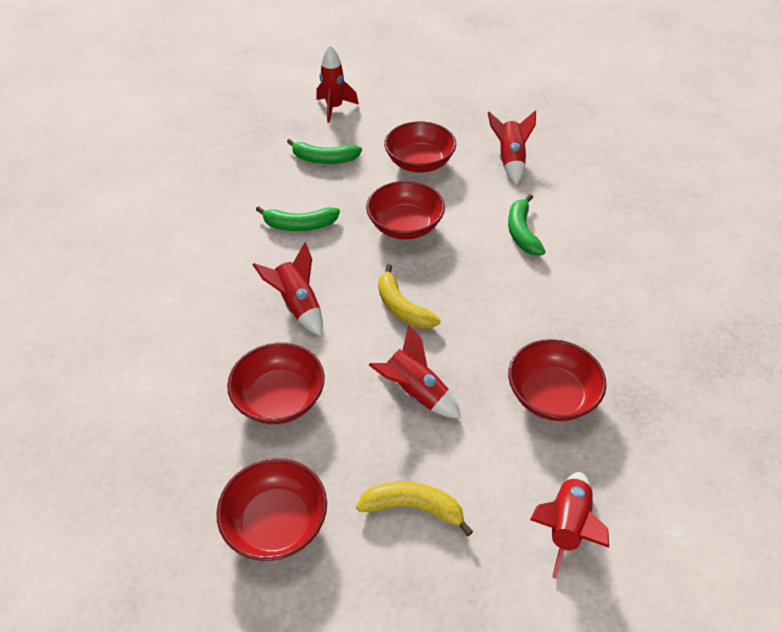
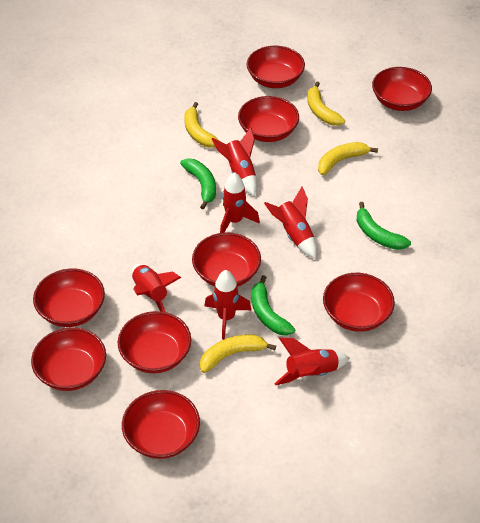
red bowl: 5 -> 9
red rocket: 5 -> 6
yellow banana: 2 -> 4

